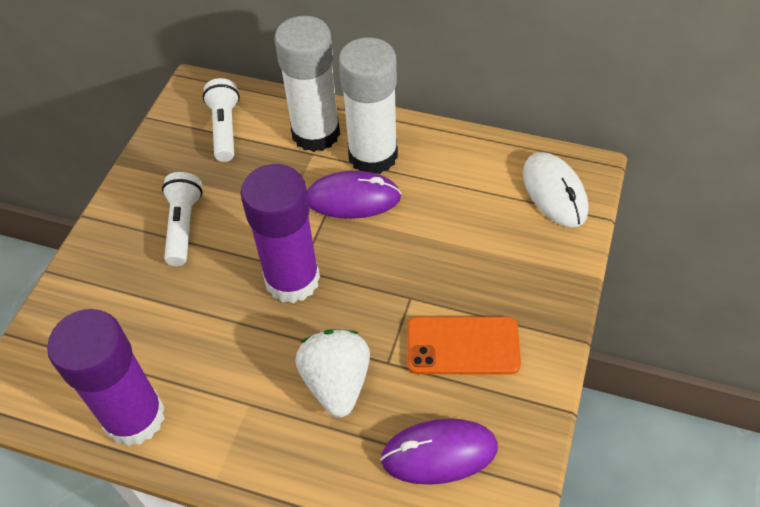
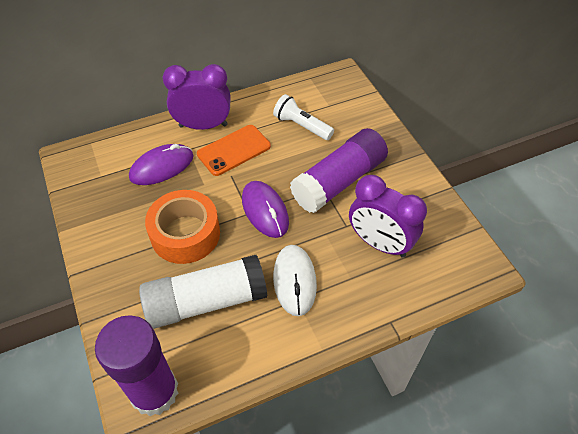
orange tape: 0 -> 1
purple clock: 0 -> 2
white flashlight: 2 -> 1
white glue stick: 2 -> 1
white strawberry: 1 -> 0

